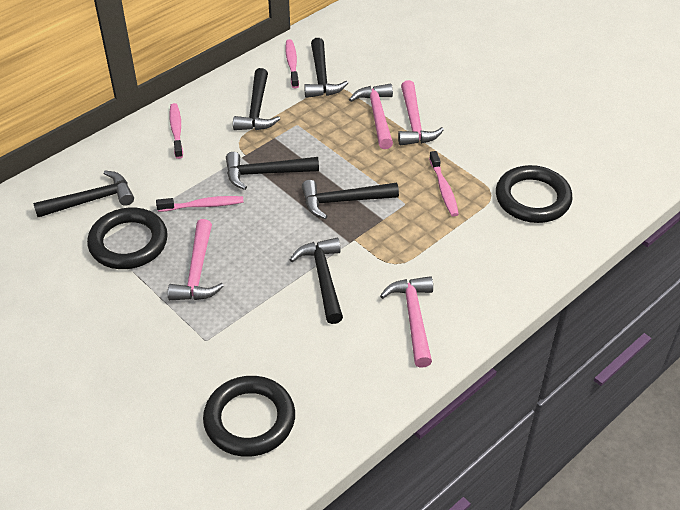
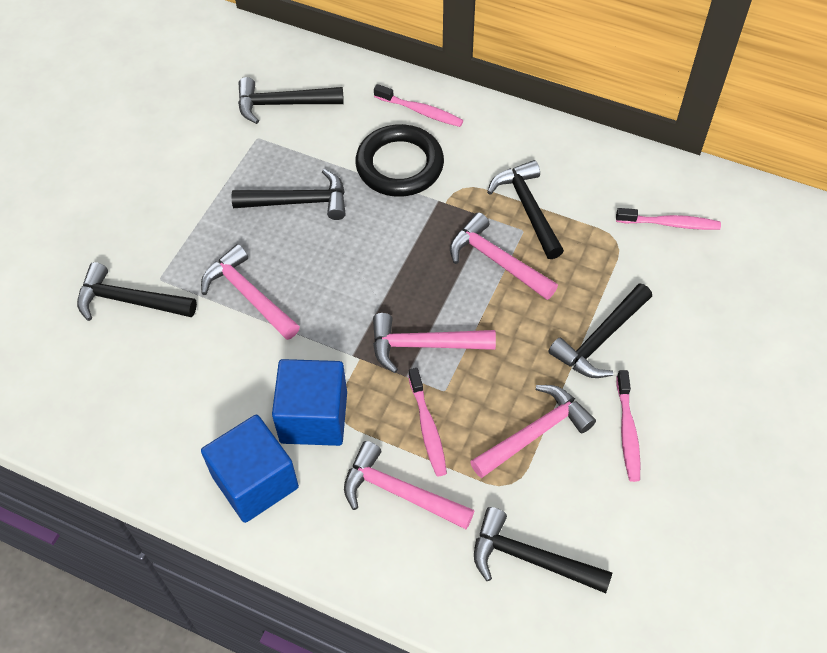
black ring: 3 -> 1
blue cube: 0 -> 2
pink hammer: 4 -> 5

